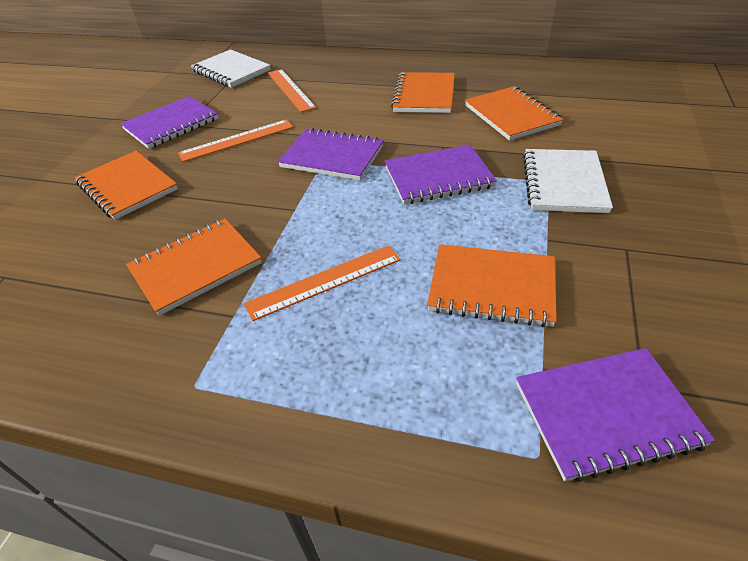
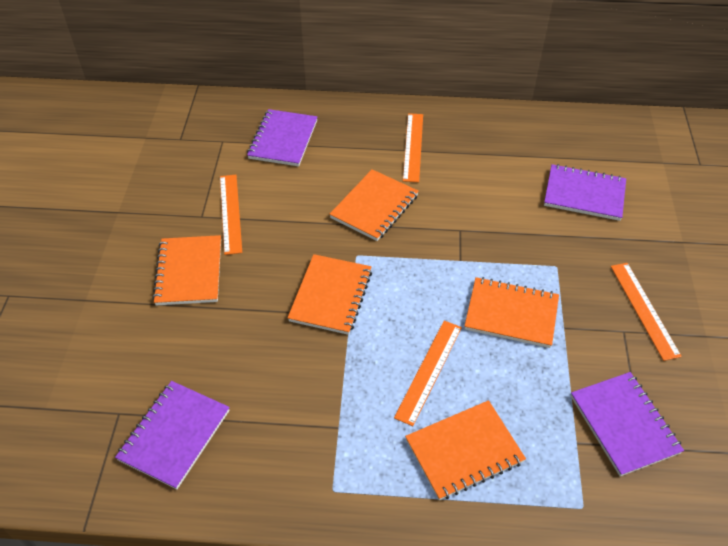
orange ruler: 3 -> 4
white notebook: 2 -> 0

